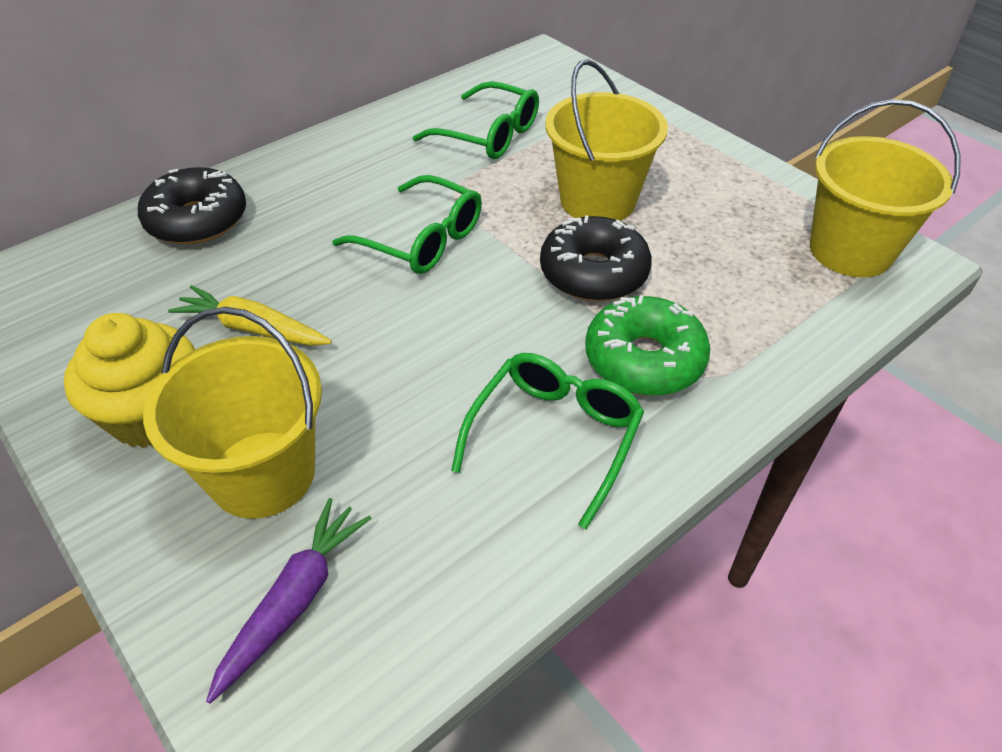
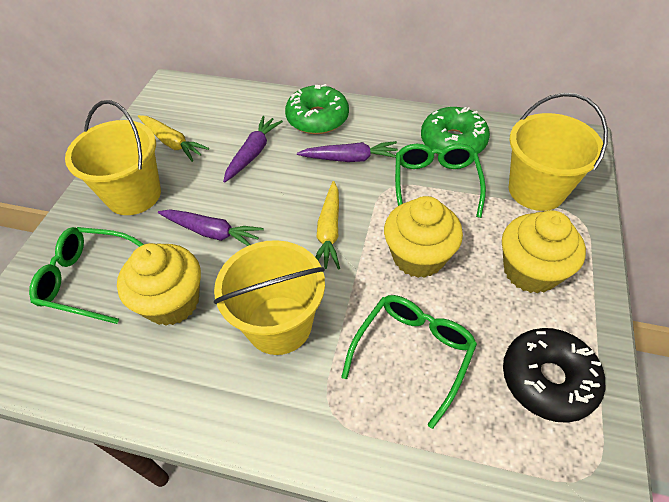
black donut: 2 -> 1
green donut: 1 -> 2
purple carrot: 1 -> 3
yellow carrot: 1 -> 2
yellow cupcake: 1 -> 3

